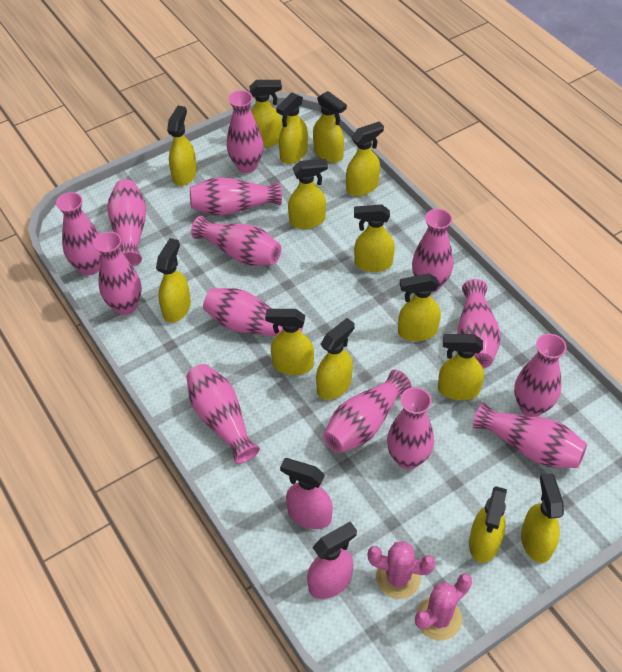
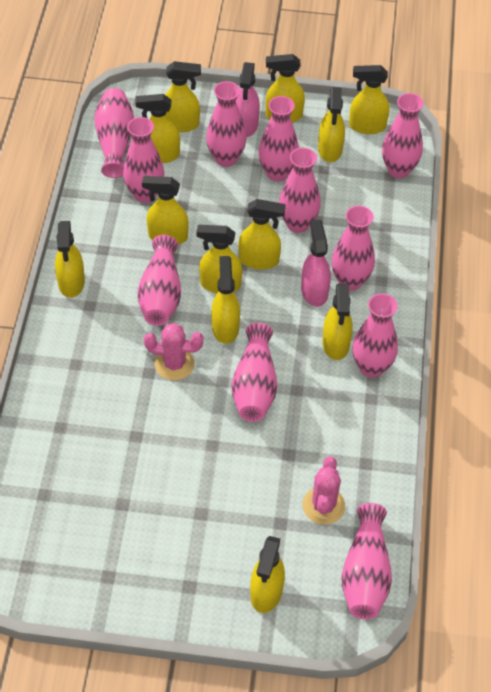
pink vase: 14 -> 11
yellow spray bottle: 14 -> 12

